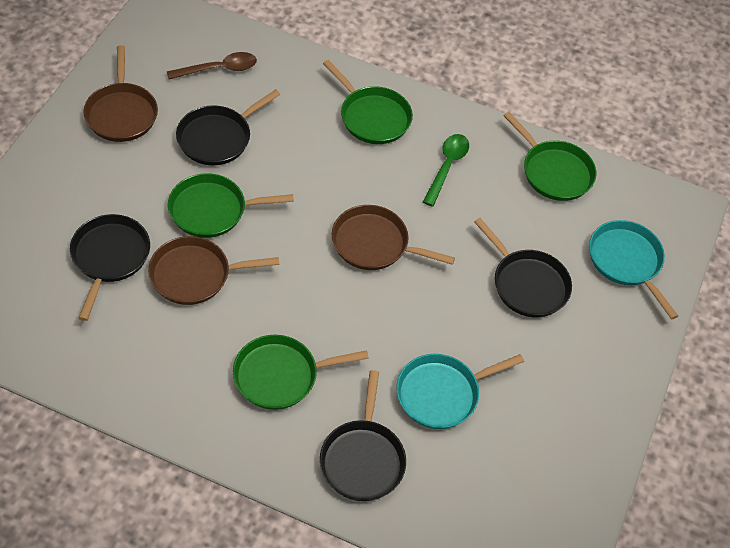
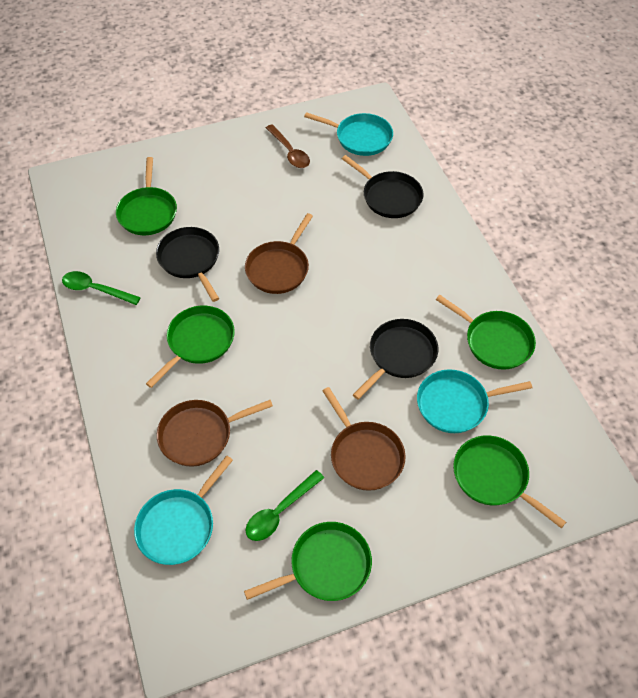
black pan: 4 -> 3
green pan: 4 -> 5
green spoon: 1 -> 2
turquoise pan: 2 -> 3

